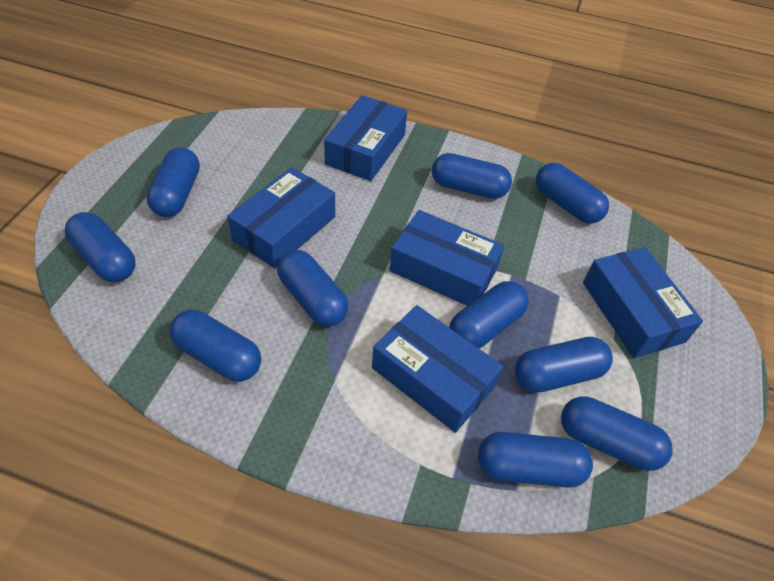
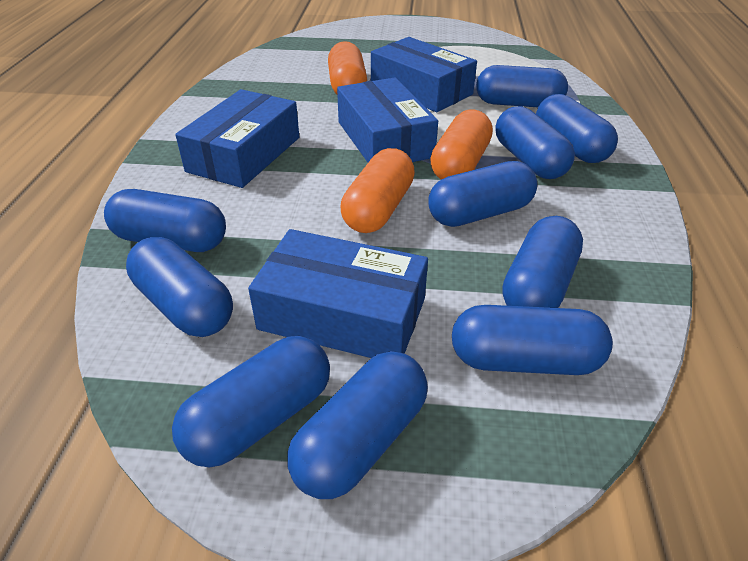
blue box: 5 -> 4
orange capsule: 0 -> 3

